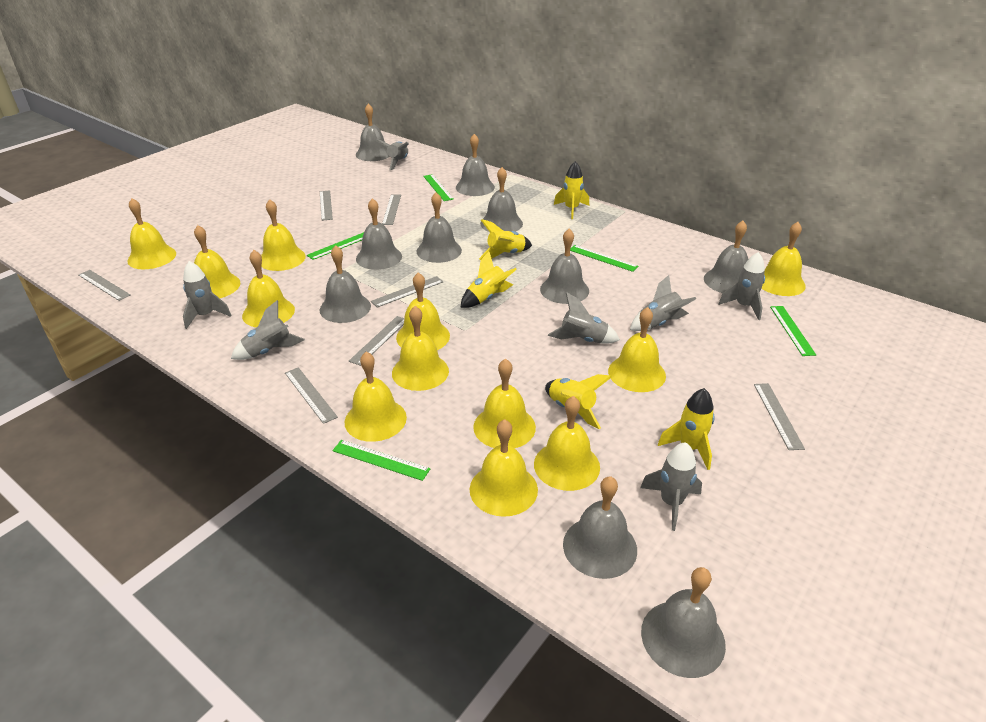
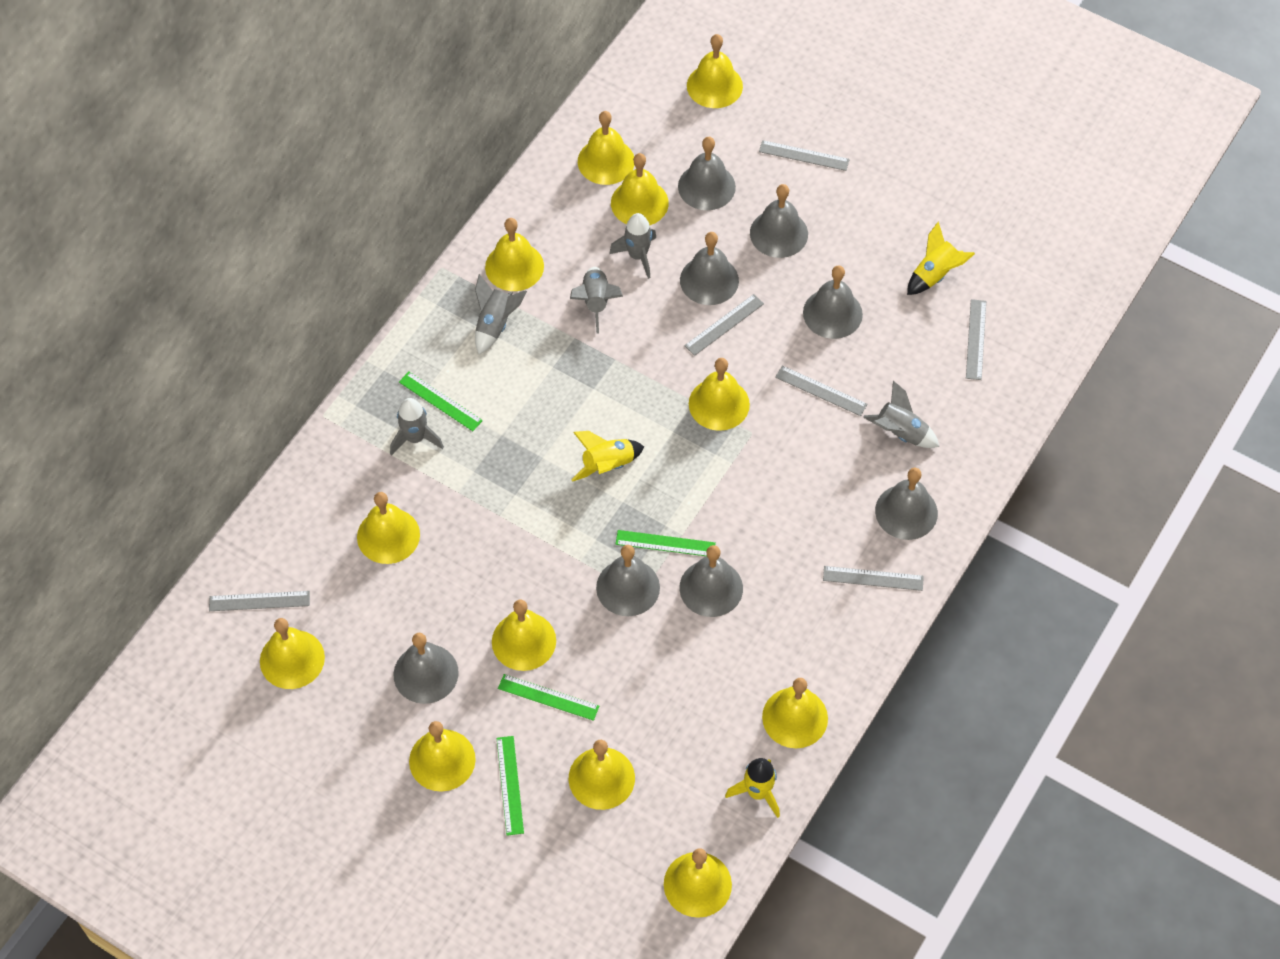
green ruler: 5 -> 4
grey bell: 10 -> 8
grey rocket: 7 -> 5
grey ruler: 7 -> 6
yellow rocket: 5 -> 3

